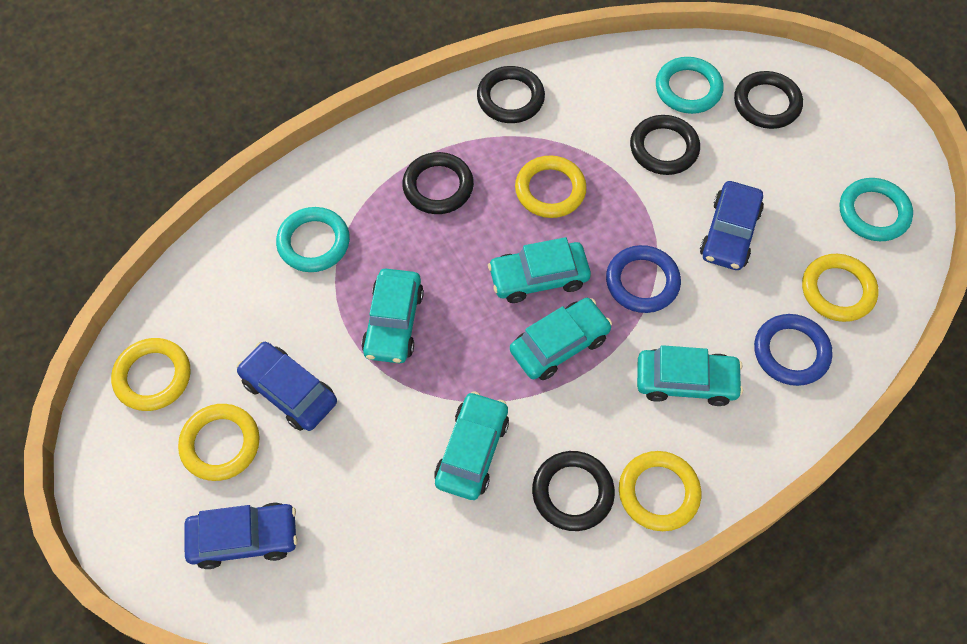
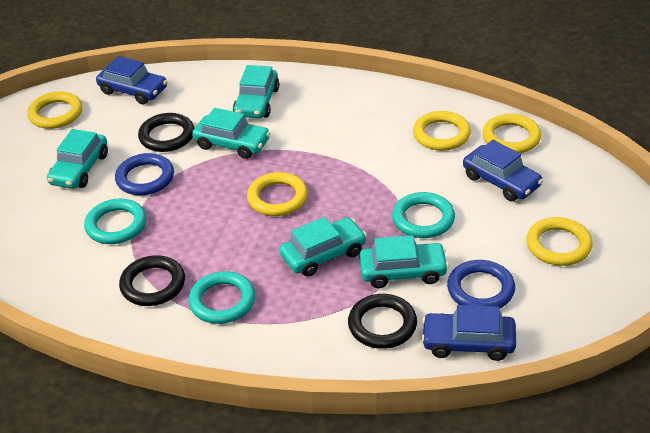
black ring: 5 -> 3

